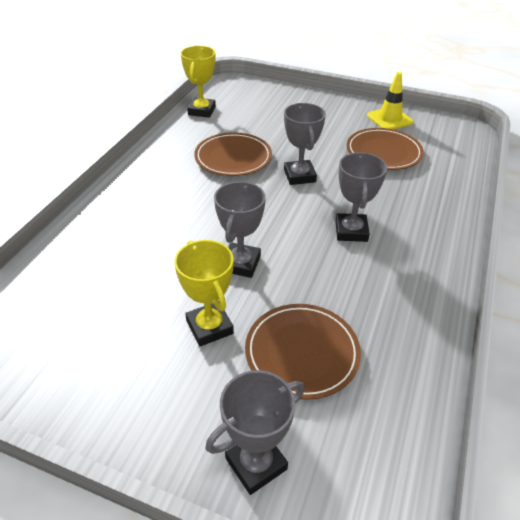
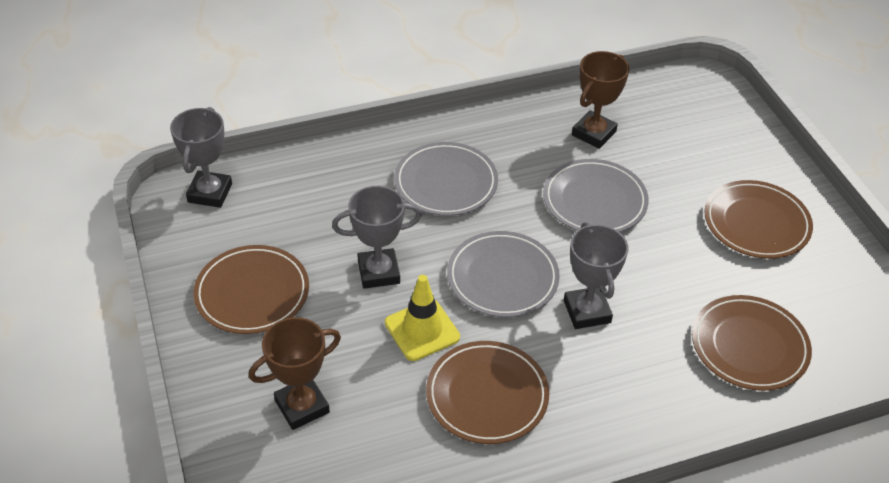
brown plate: 3 -> 4
brown trophy: 0 -> 2
grey plate: 0 -> 3
grey trophy: 4 -> 3
yellow trophy: 2 -> 0

